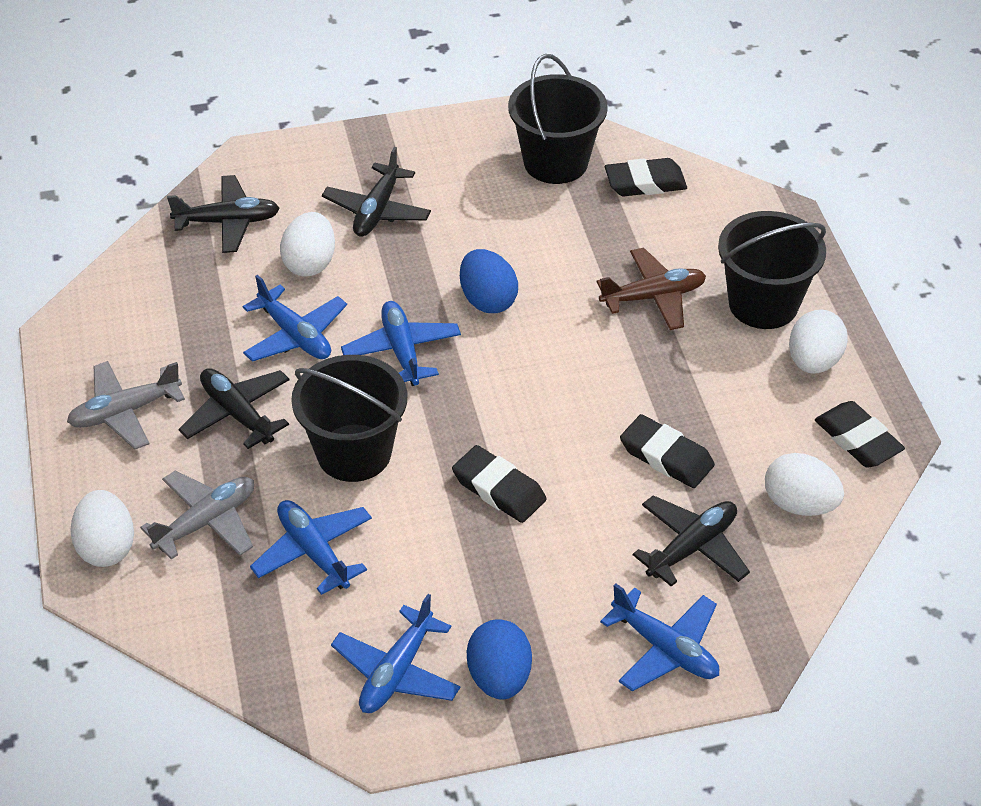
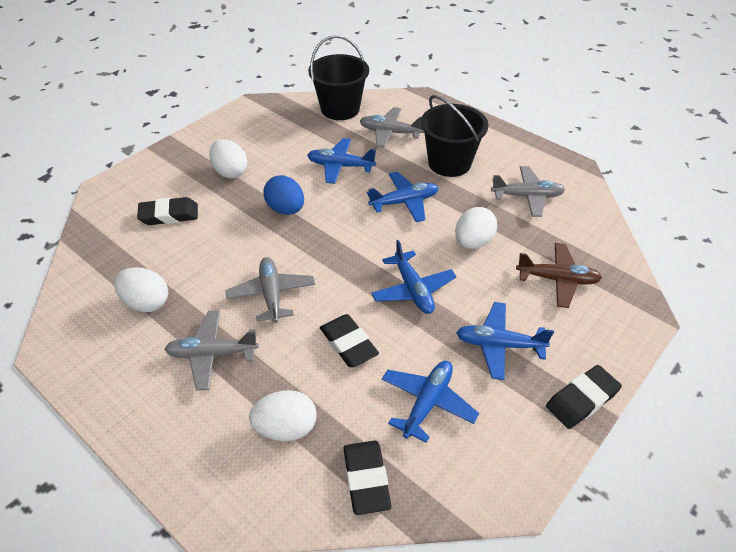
black bucket: 3 -> 2
black plane: 4 -> 0
blue egg: 2 -> 1
grey plane: 2 -> 4

